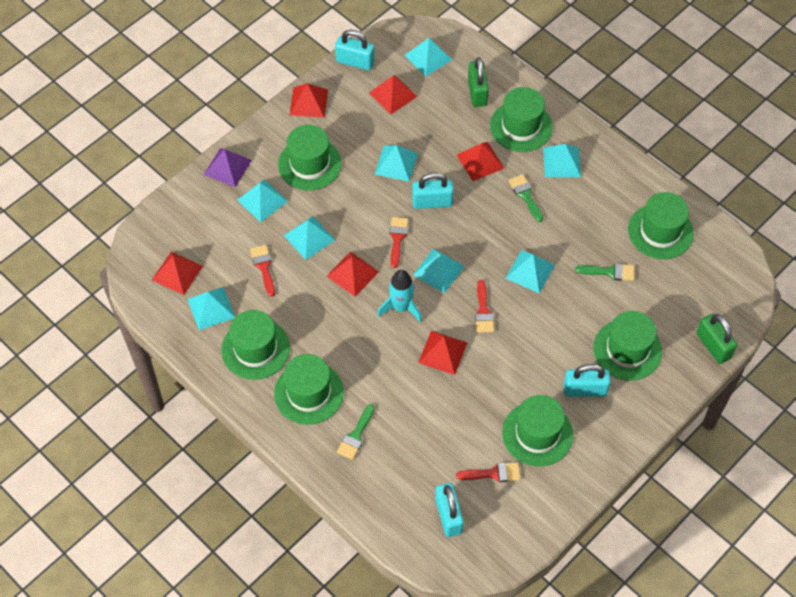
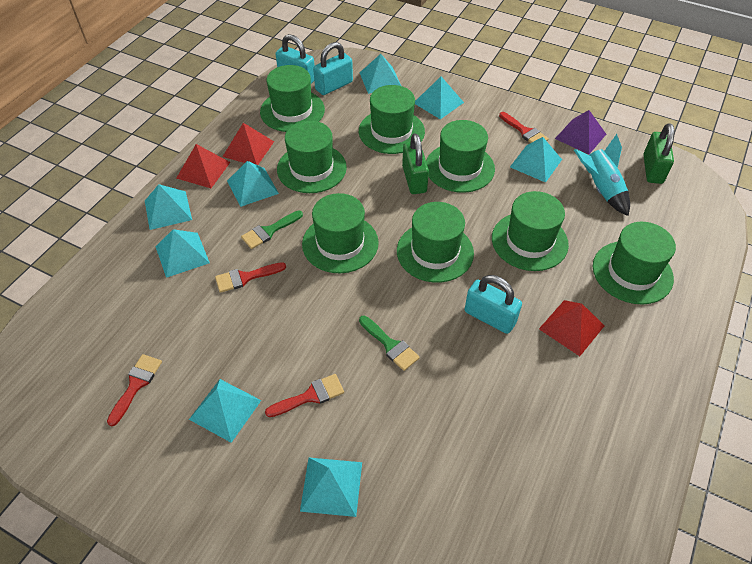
green brush: 3 -> 2
green hat: 7 -> 8
red pyramid: 6 -> 3
turquoise padlock: 4 -> 3

